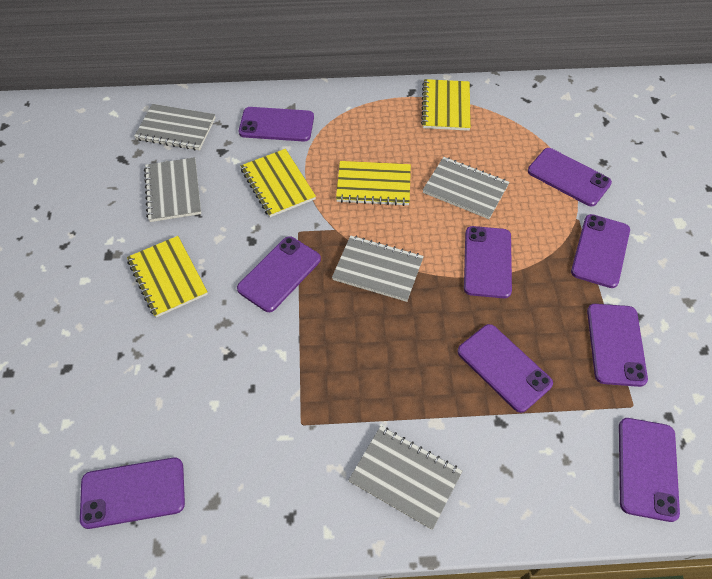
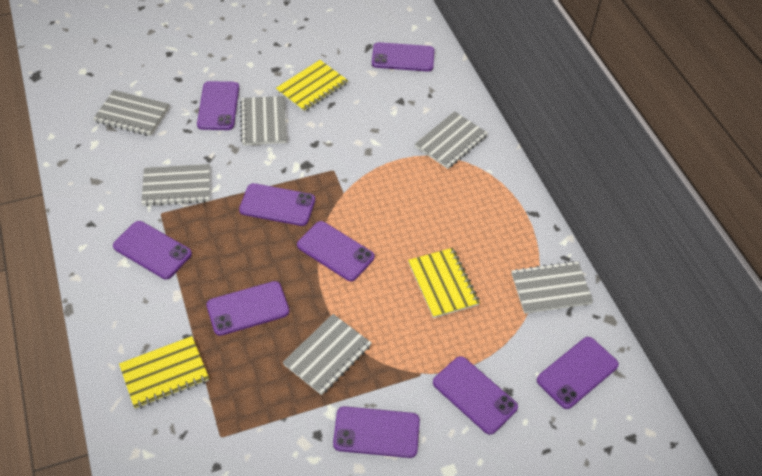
grey notebook: 5 -> 6
yellow notebook: 4 -> 3

